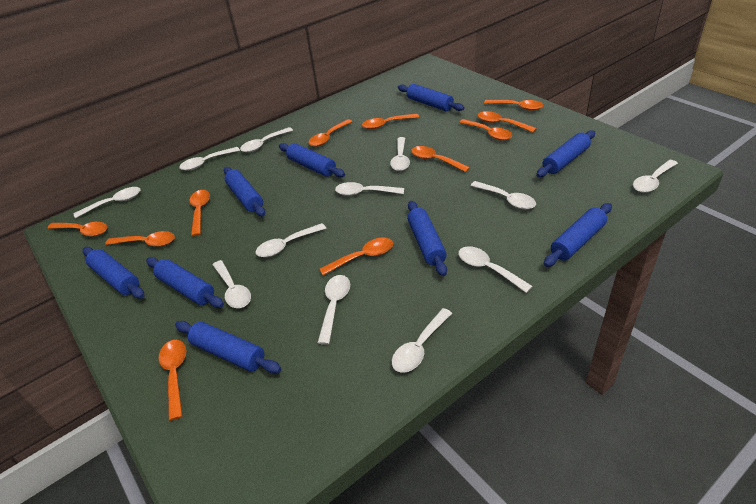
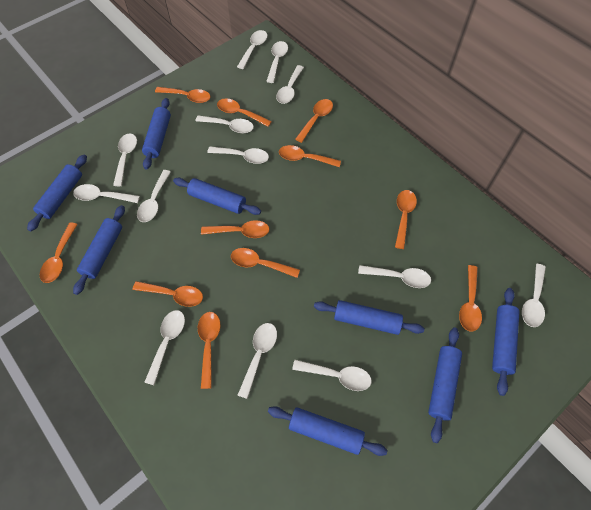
blue rolling pin: 9 -> 8
white spoon: 12 -> 13

